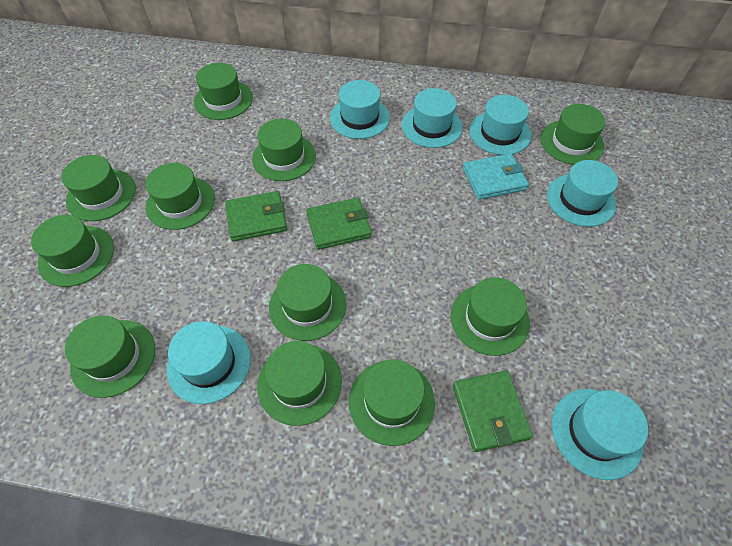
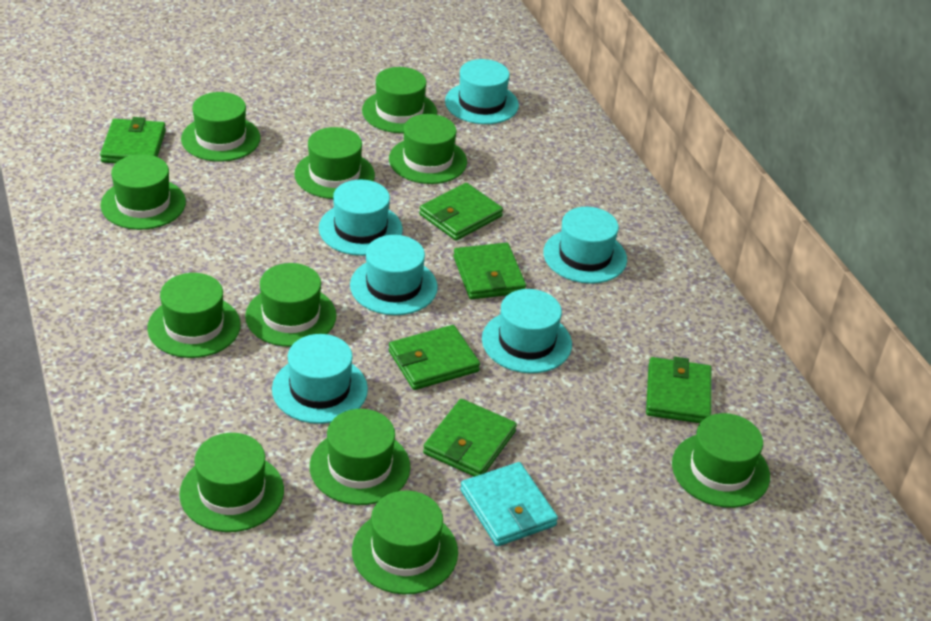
green wallet: 3 -> 6

